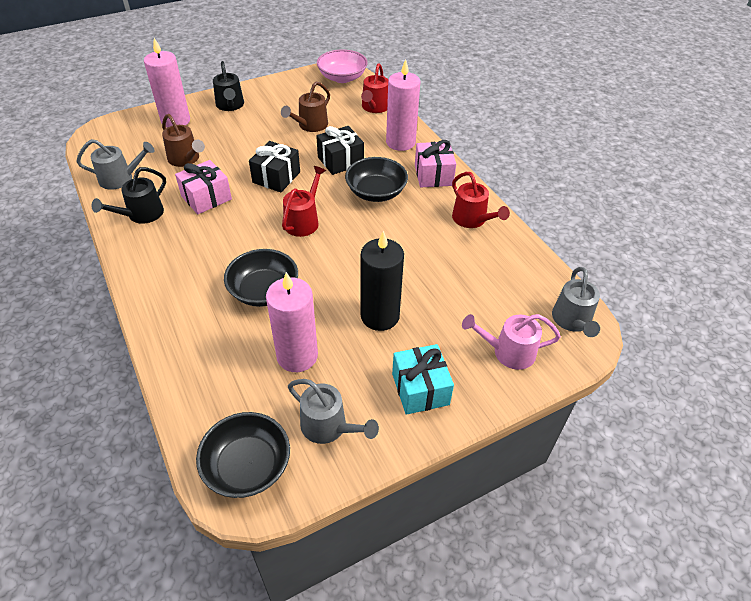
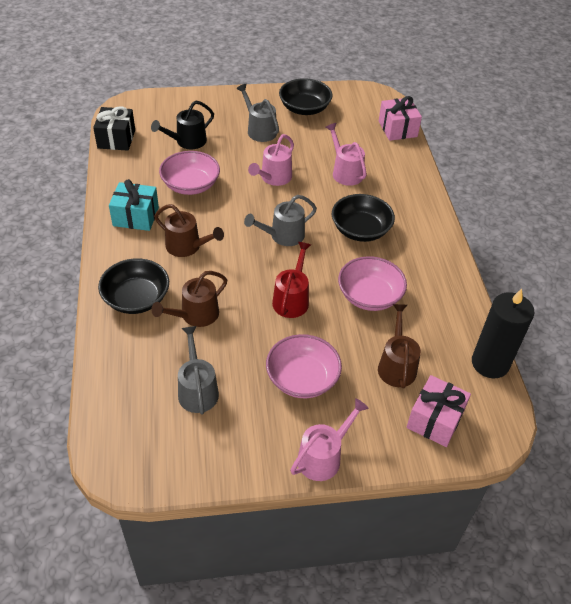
black gift: 2 -> 1
black watering can: 2 -> 1
brown watering can: 2 -> 3
pink bowl: 1 -> 3
pink candle: 3 -> 0
pink watering can: 1 -> 3
red watering can: 3 -> 1

